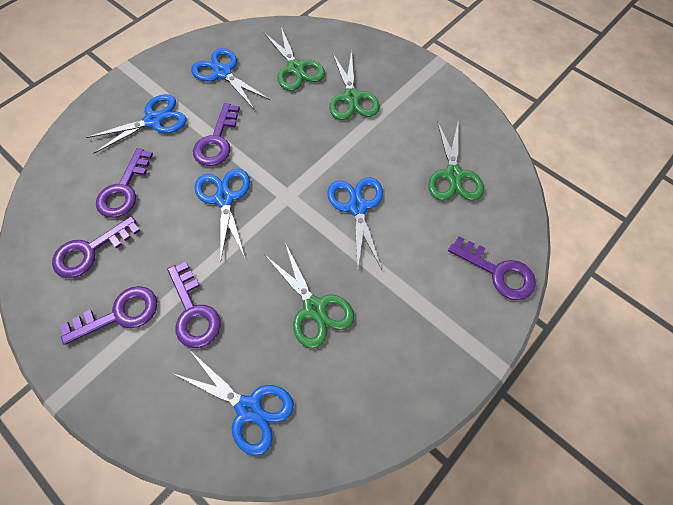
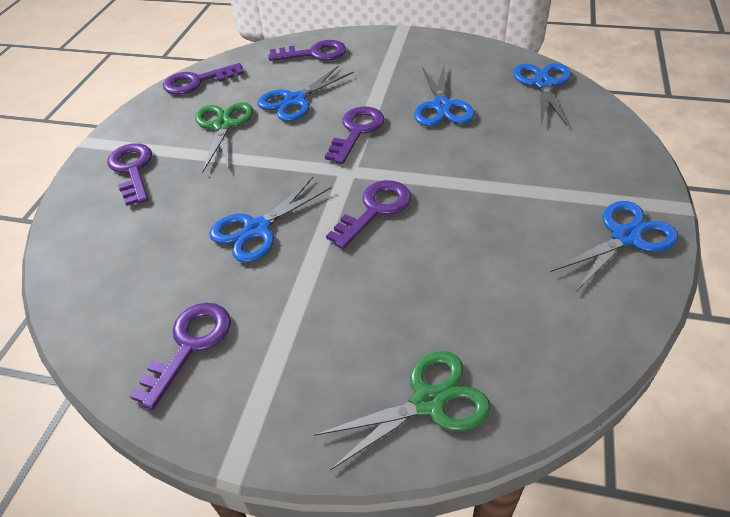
green scissors: 4 -> 2

